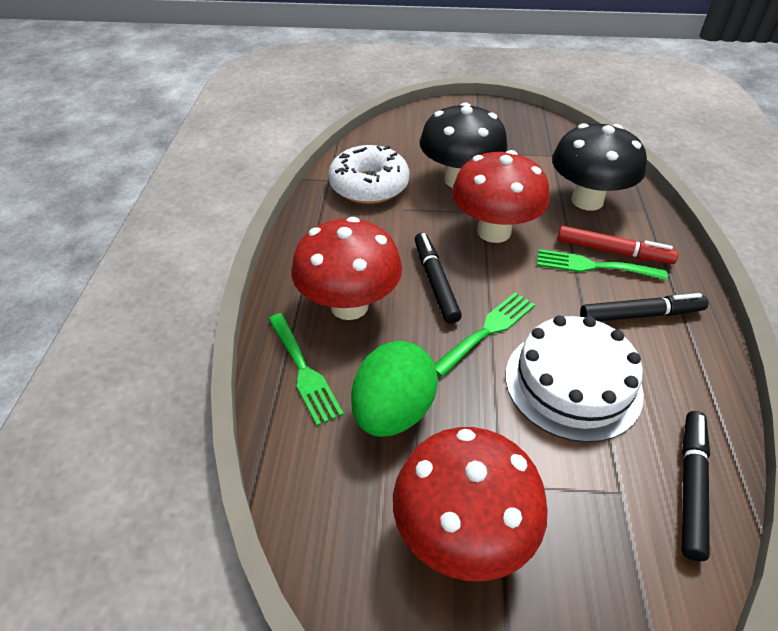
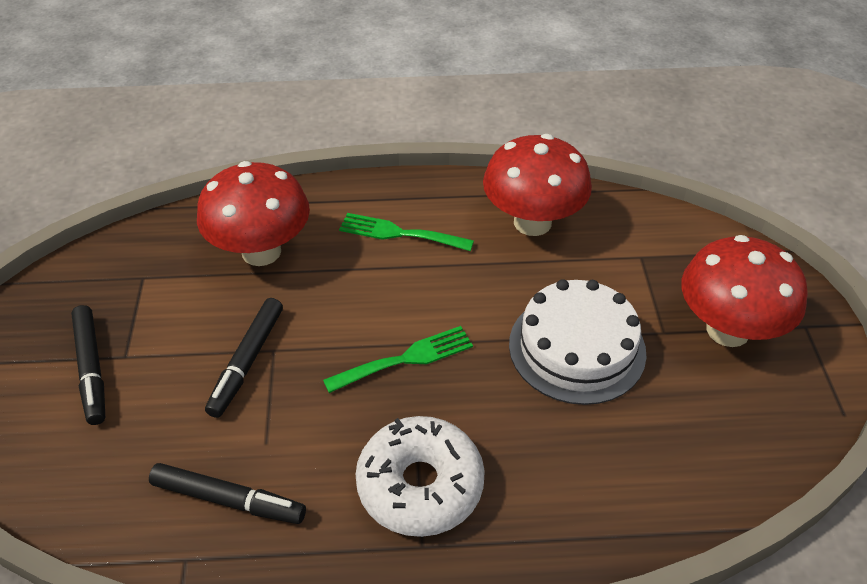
black mushroom: 2 -> 0
green egg: 1 -> 0
green fork: 3 -> 2
red marker: 1 -> 0

